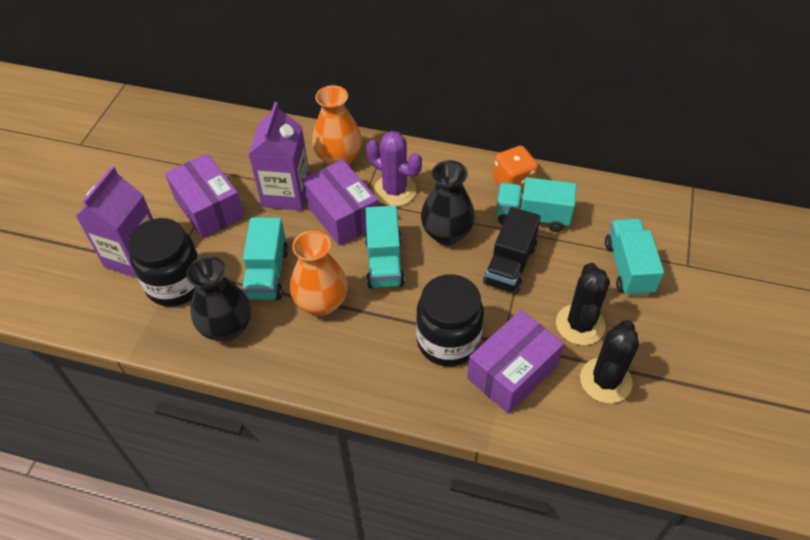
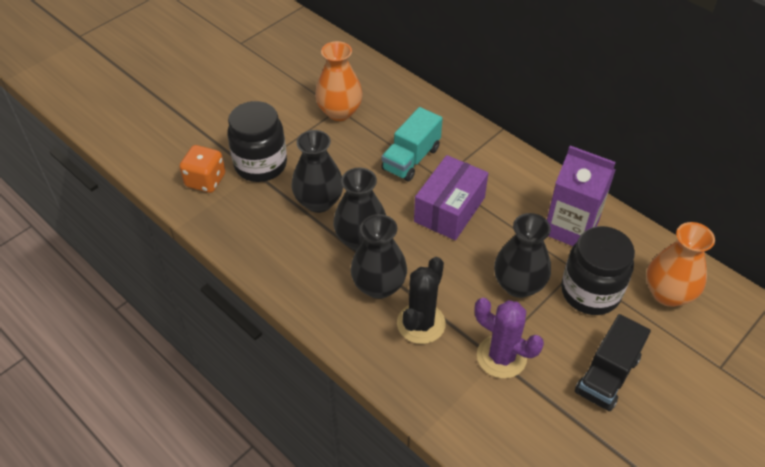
black cactus: 2 -> 1
black vase: 2 -> 4
purple box: 3 -> 1
purple carton: 2 -> 1
turquoise truck: 4 -> 1

